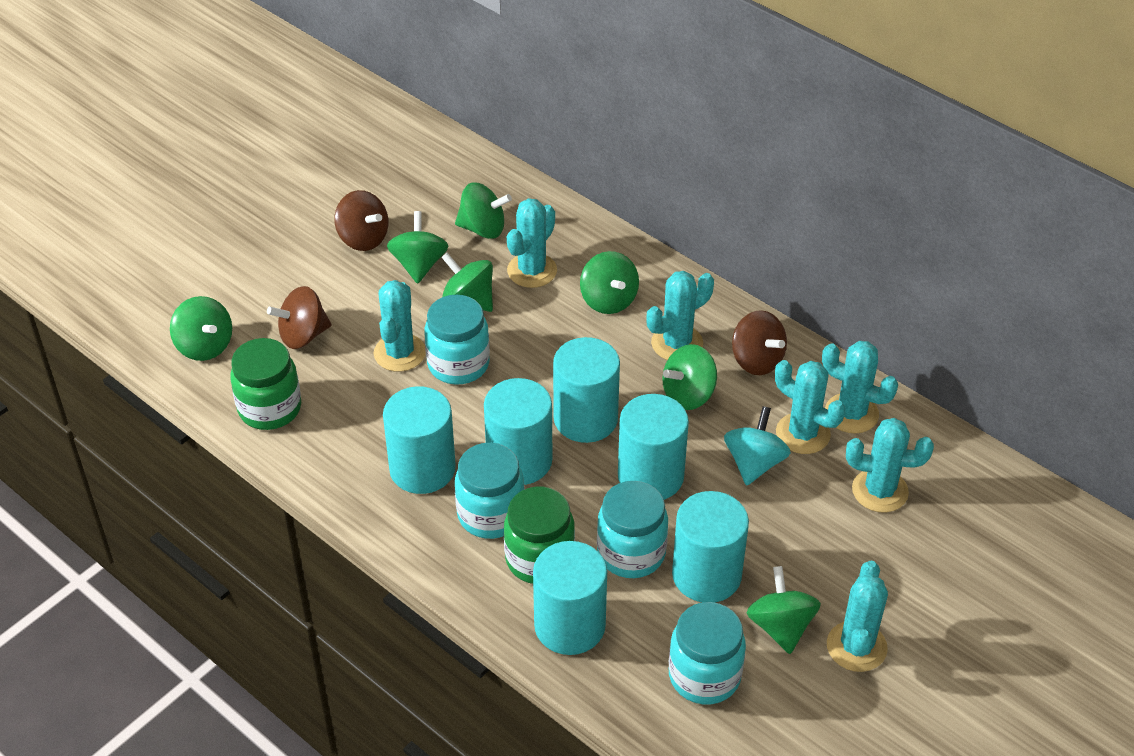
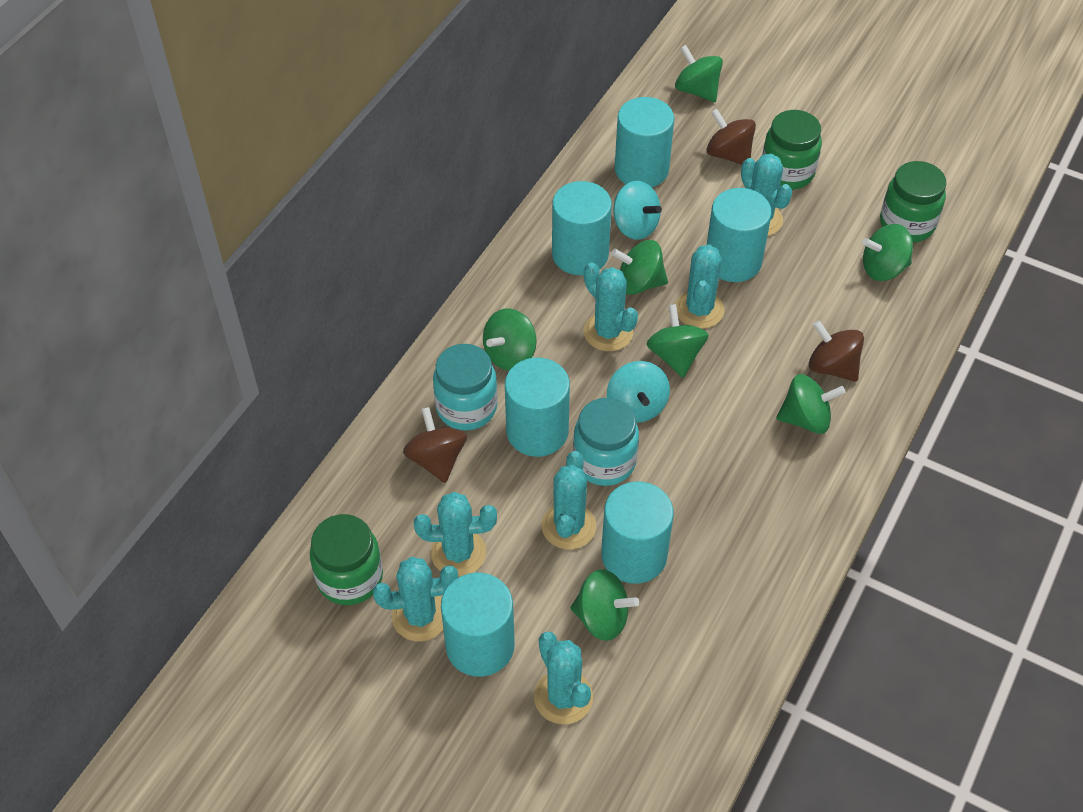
green jar: 2 -> 3
turquoise jar: 4 -> 2
turquoise spinning top: 1 -> 2

